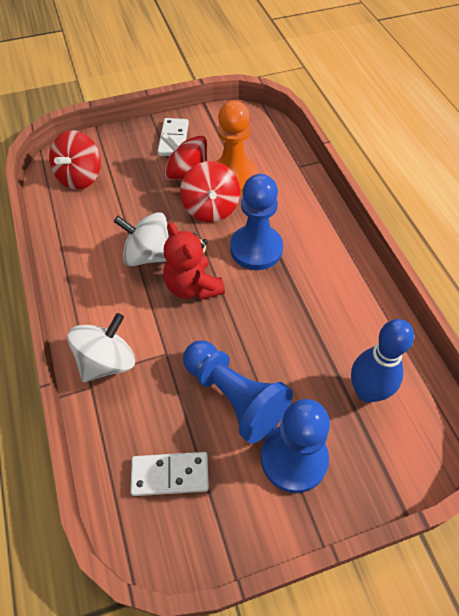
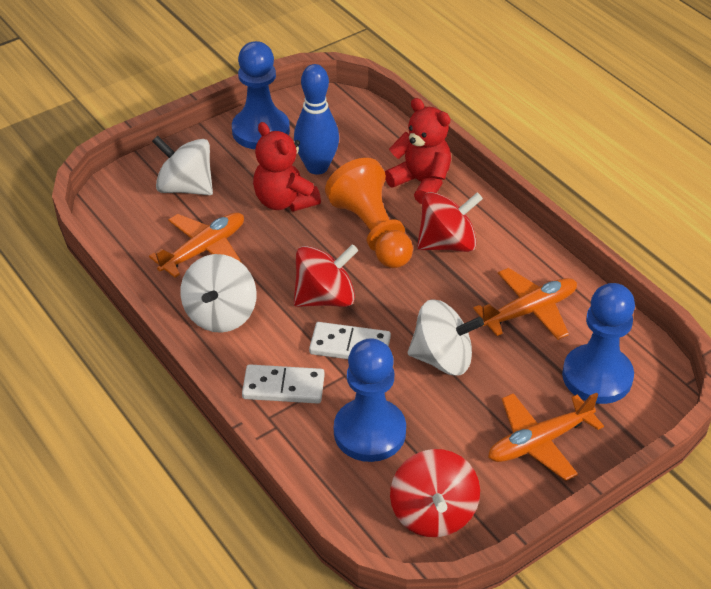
orange plane: 0 -> 3
red teddy bear: 1 -> 2
white spinning top: 2 -> 3

